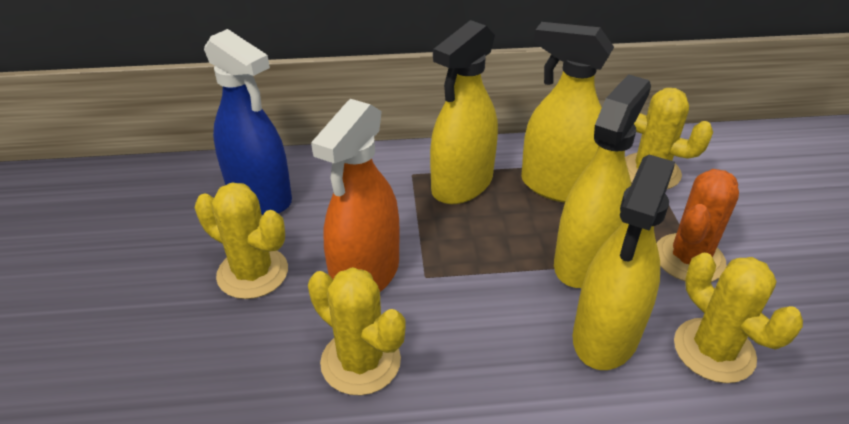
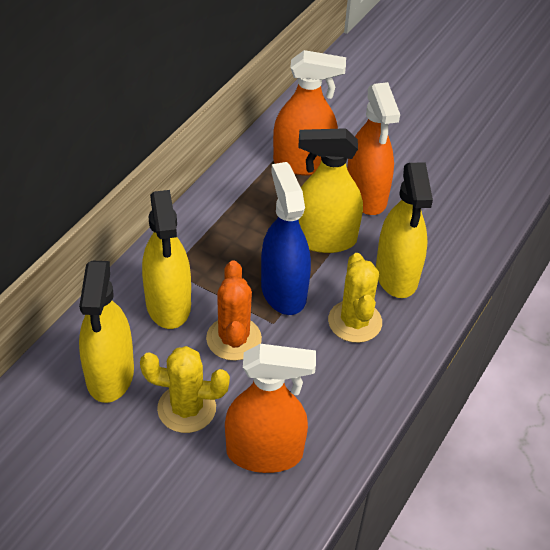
orange spray bottle: 1 -> 3
yellow cactus: 4 -> 2

